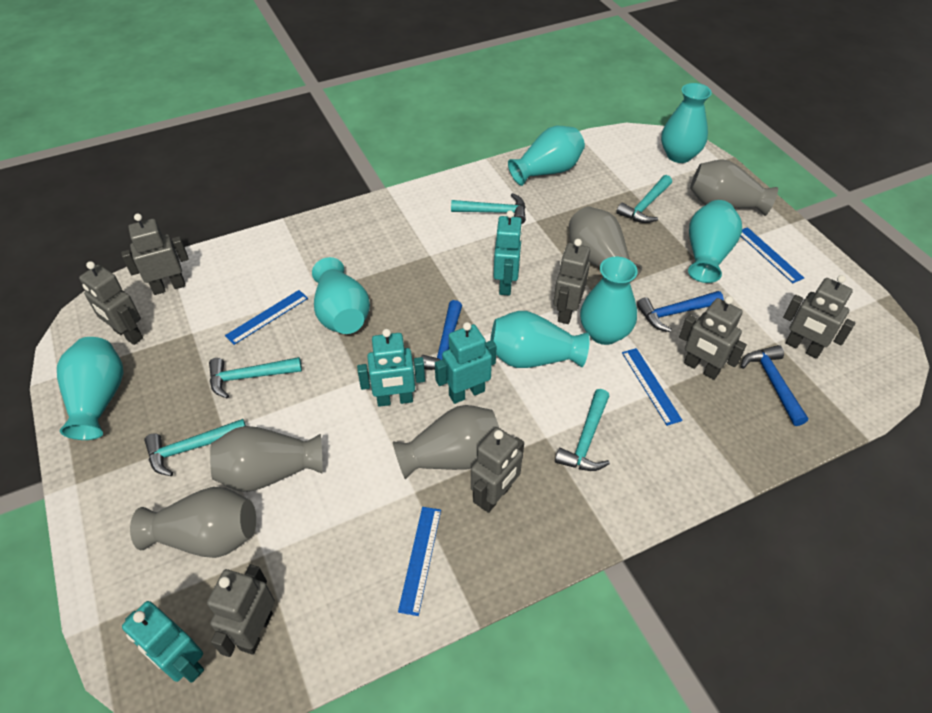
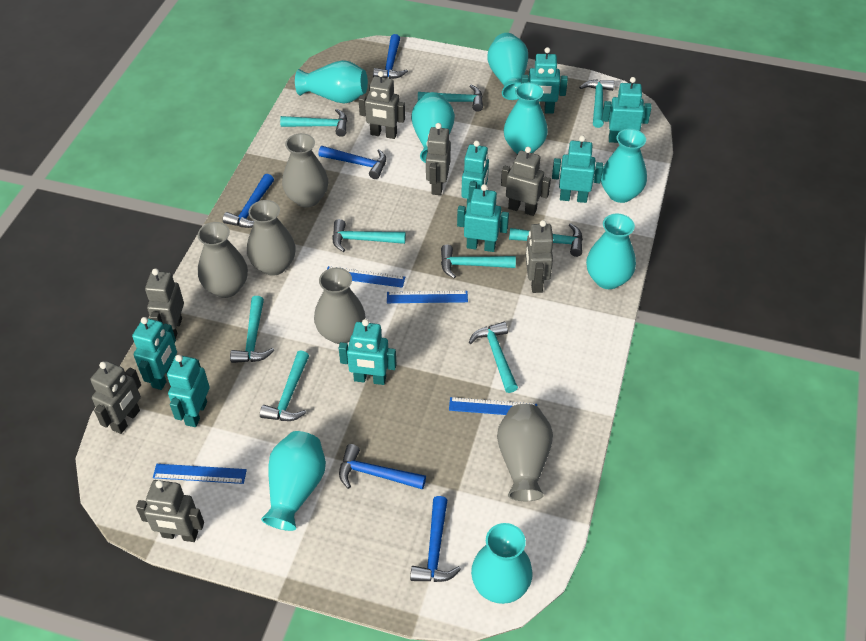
blue hammer: 3 -> 5
turquoise hammer: 5 -> 9
turquoise robot: 4 -> 8
turquoise vase: 7 -> 8

